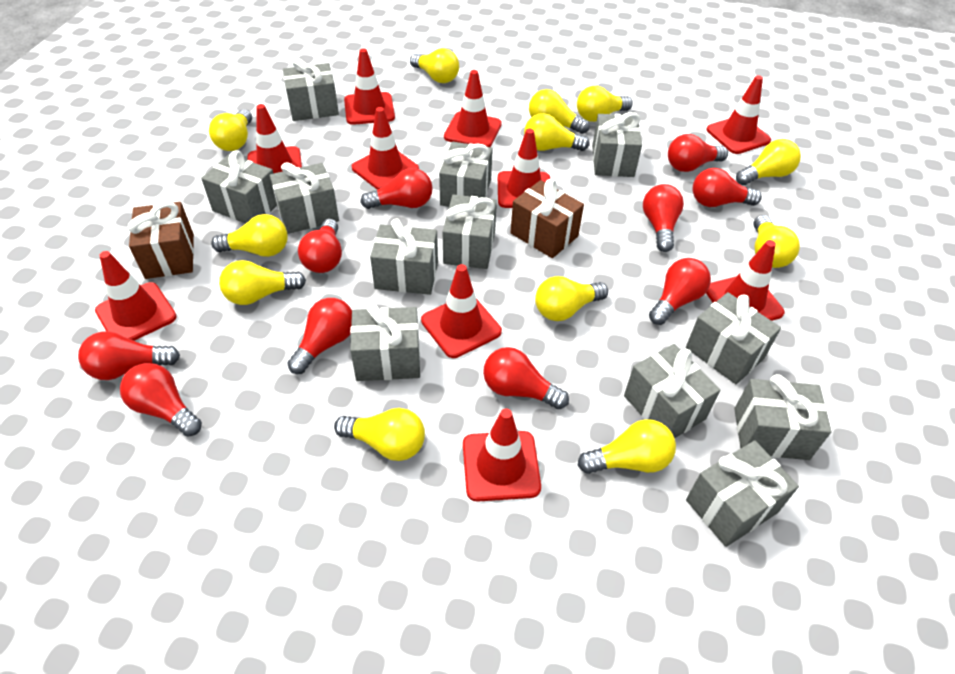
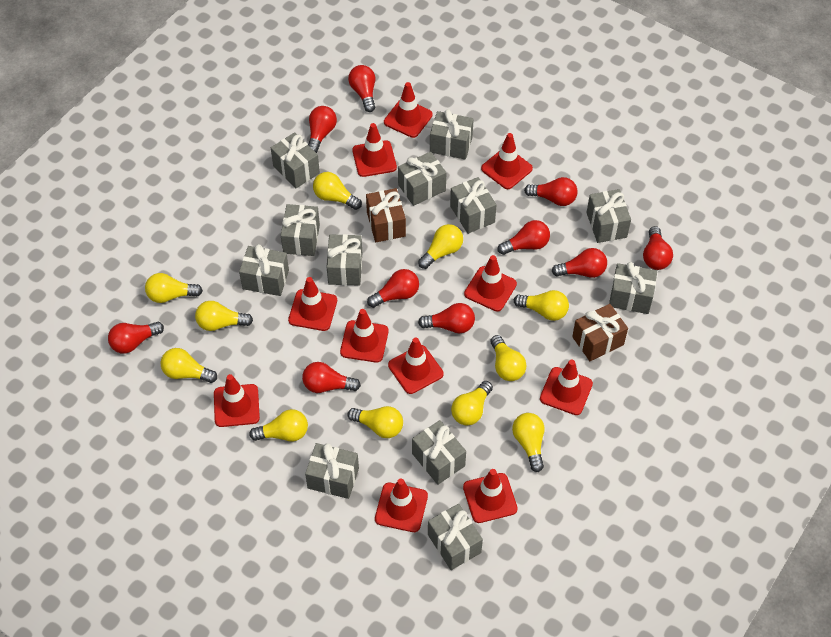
red traffic cone: 10 -> 11
yellow light bulb: 12 -> 11

